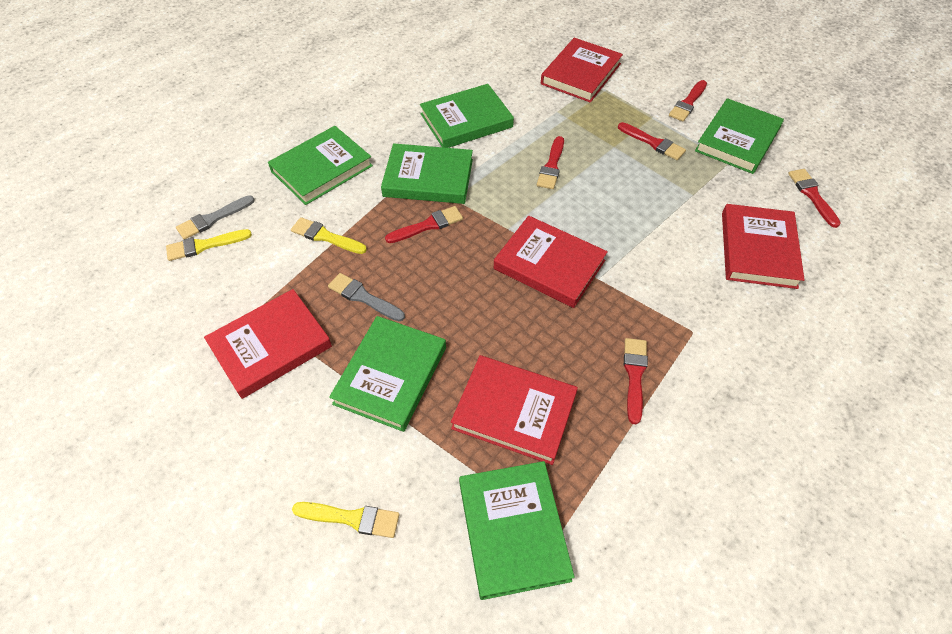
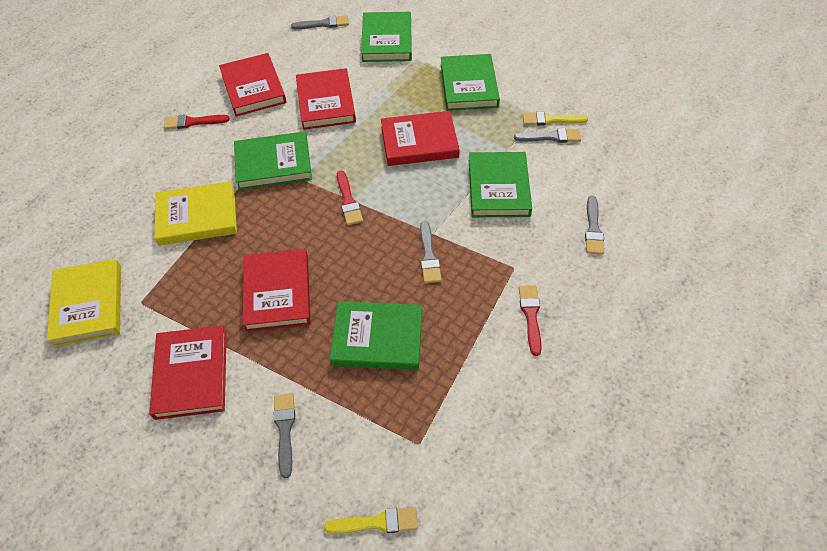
green book: 6 -> 5
grey brush: 2 -> 5
red brush: 6 -> 3
yellow book: 0 -> 2
yellow brush: 3 -> 2

